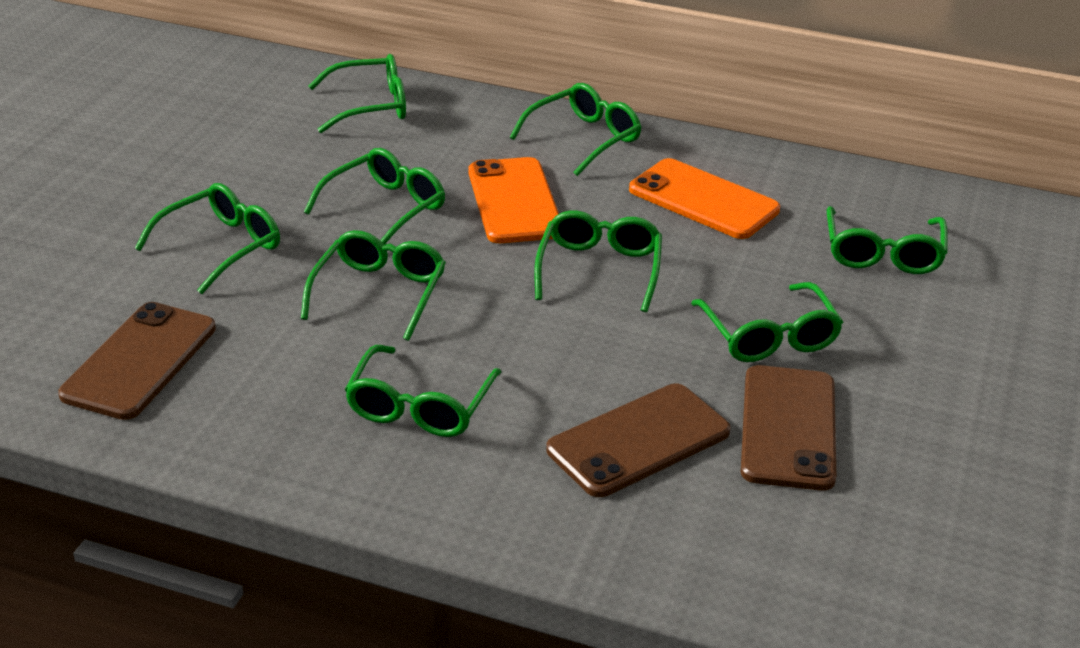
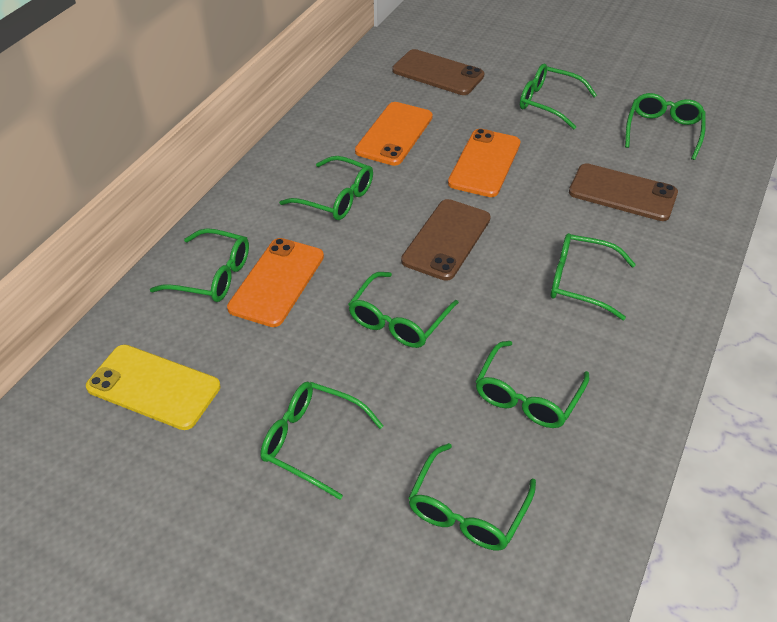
orange phone: 2 -> 3
yellow phone: 0 -> 1

